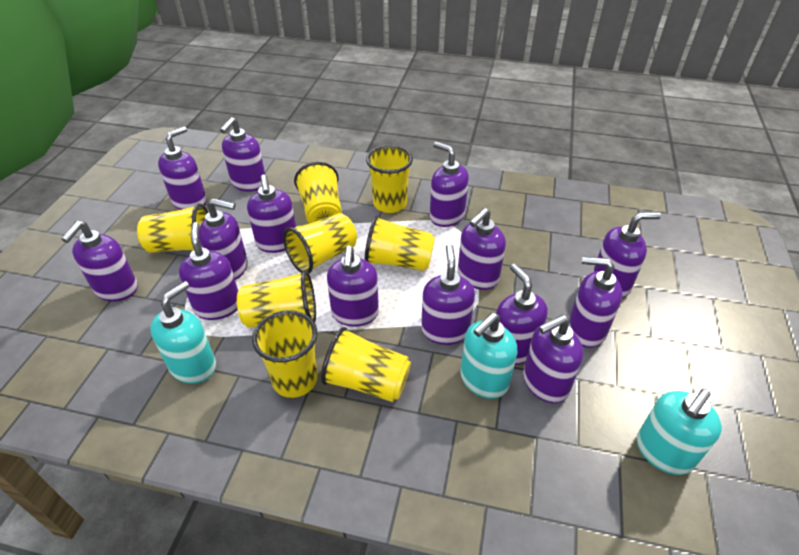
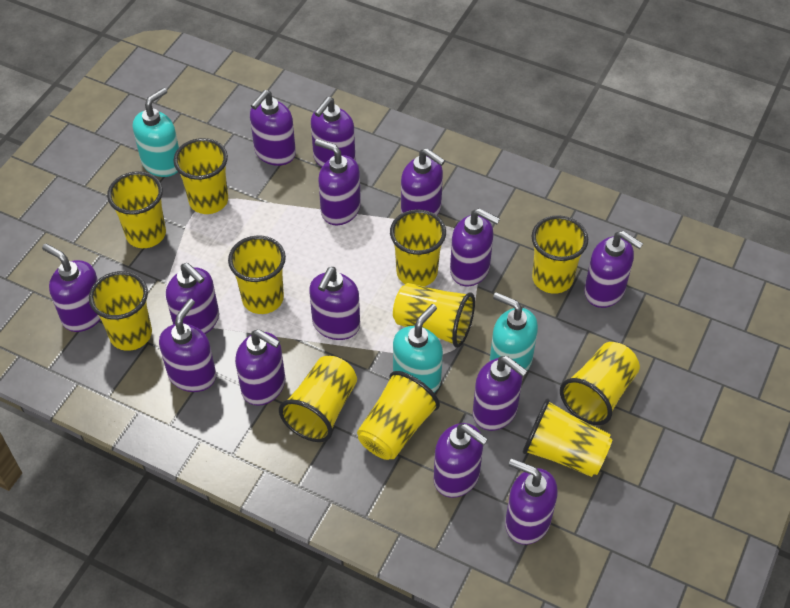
yellow cup: 8 -> 11

